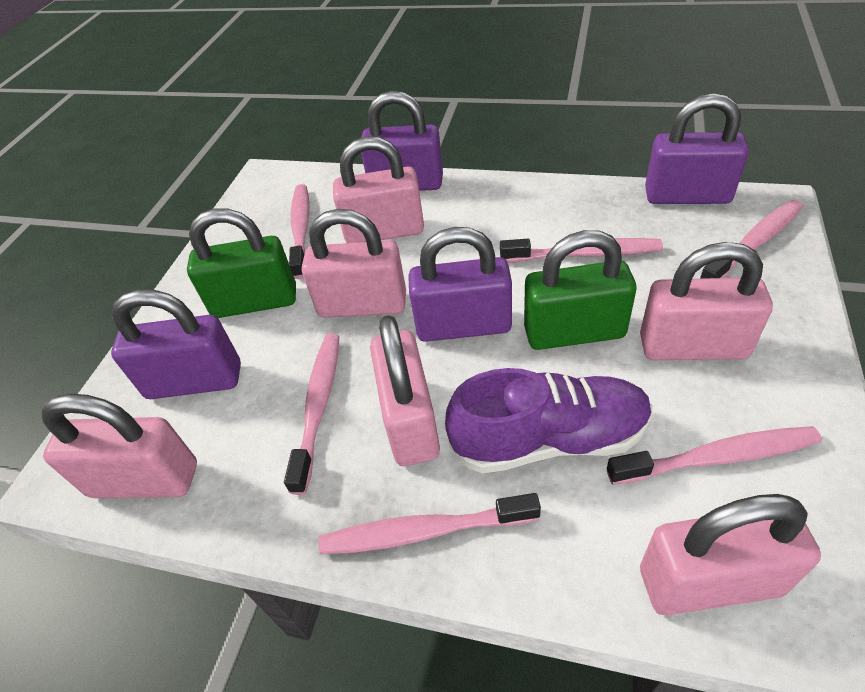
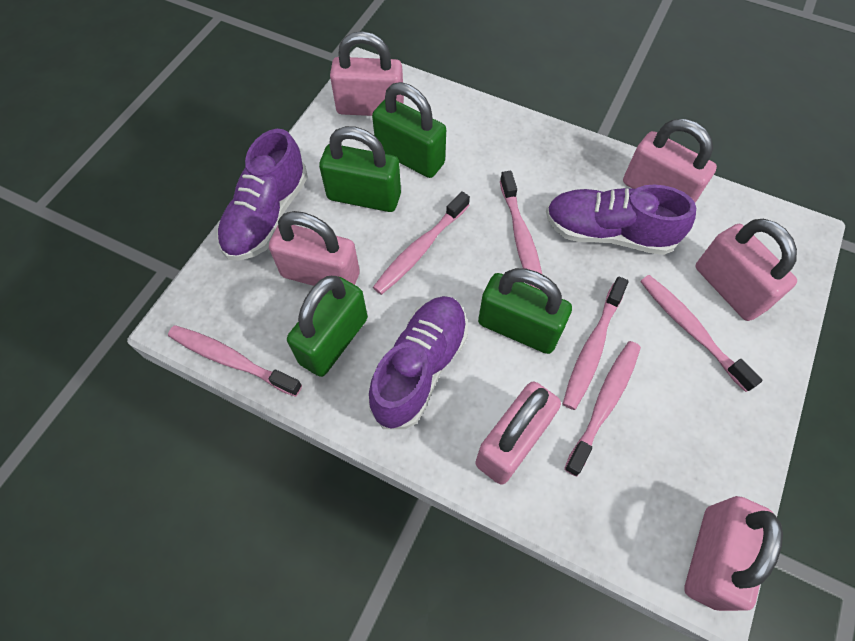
green padlock: 2 -> 4
purple padlock: 4 -> 0
purple shoe: 1 -> 3

